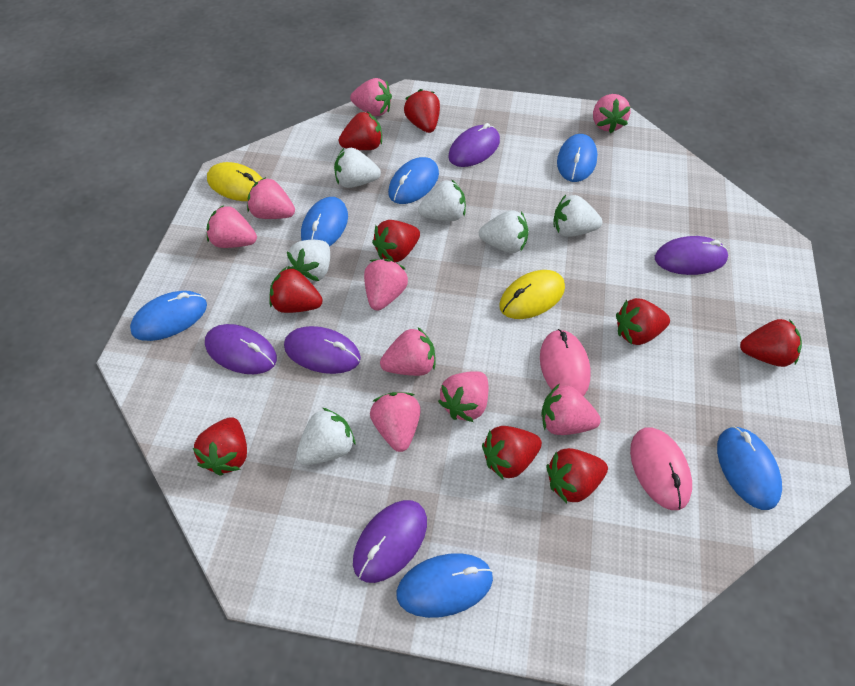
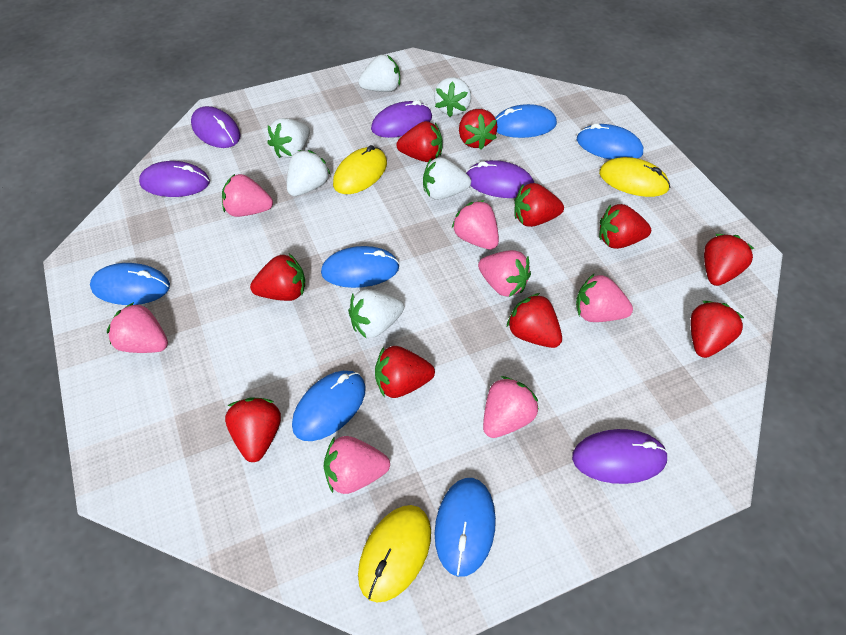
pink mouse: 2 -> 0
pink strawberry: 9 -> 7
red strawberry: 9 -> 10
yellow mouse: 2 -> 3

